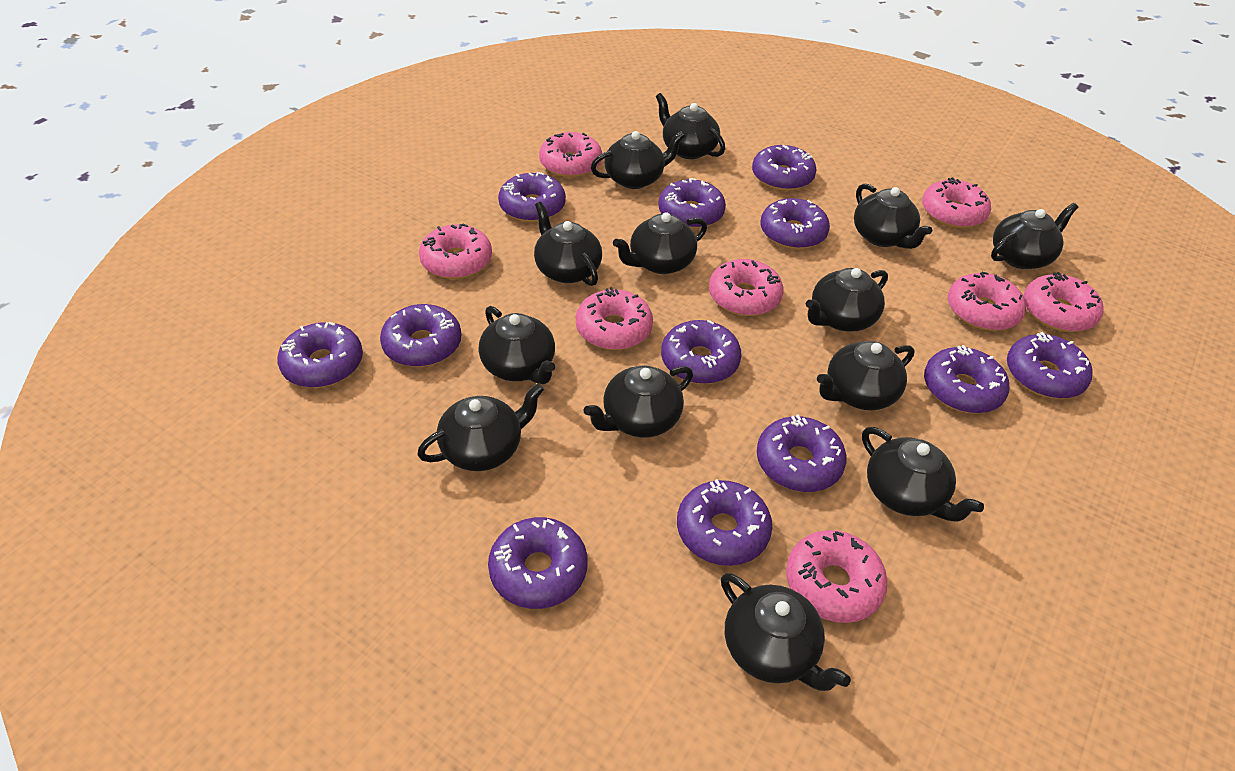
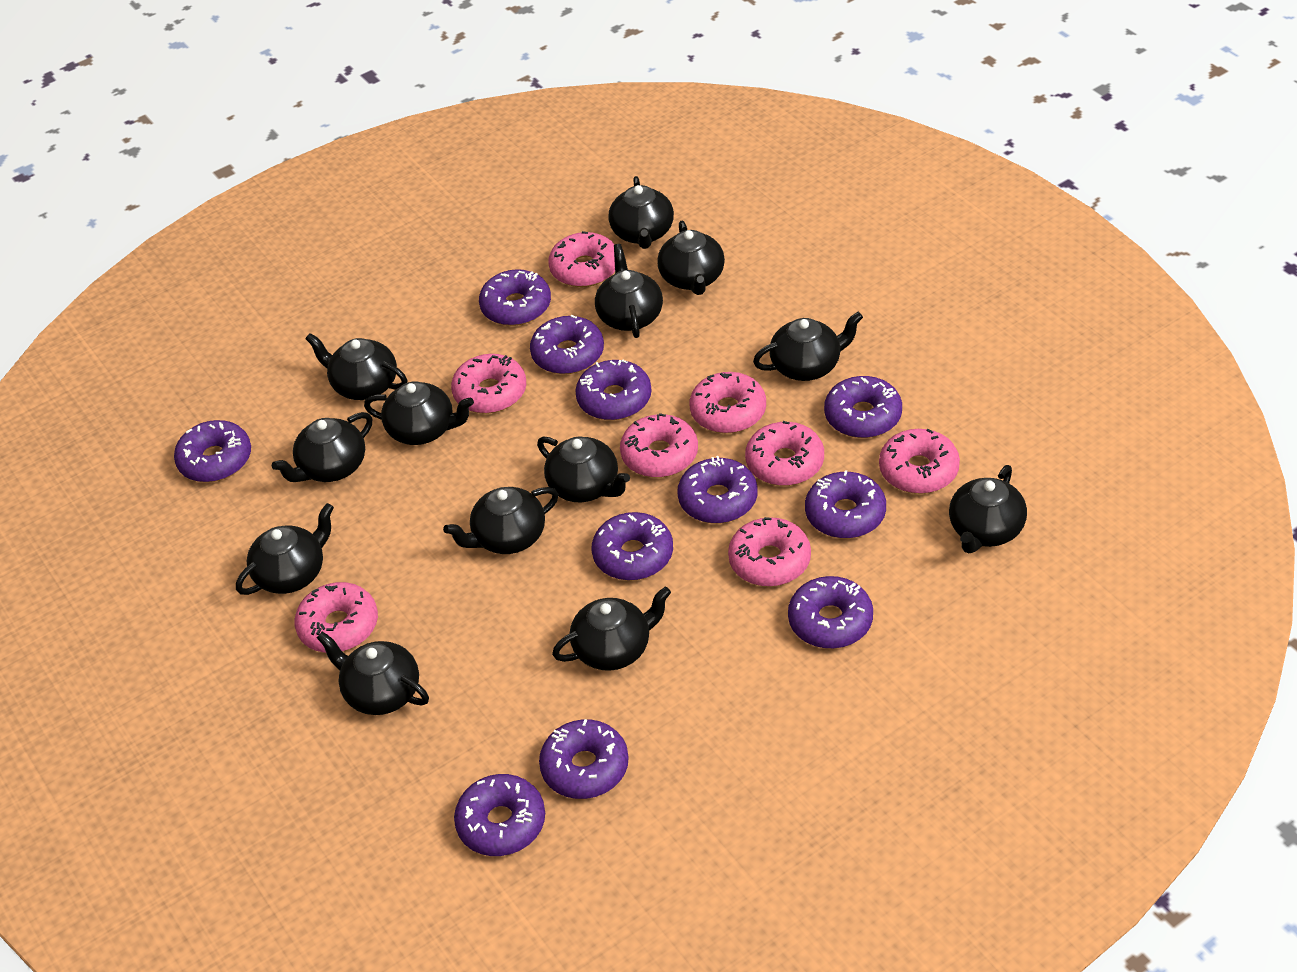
purple donut: 12 -> 11

